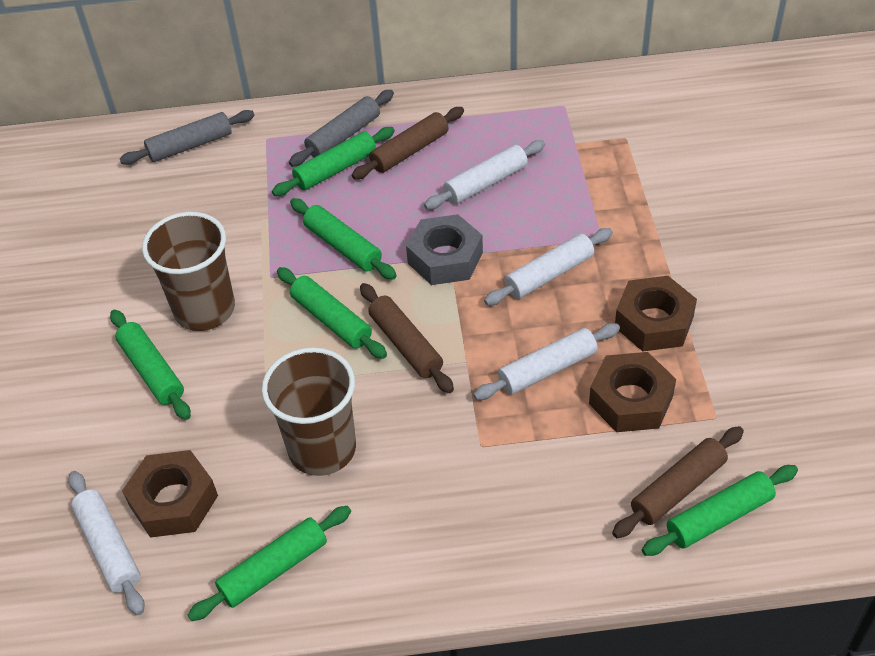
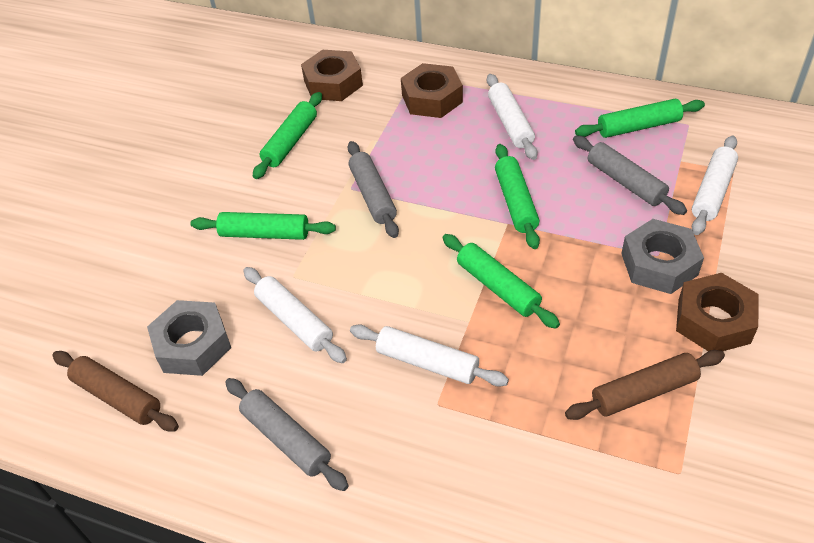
brown cup: 2 -> 0
brown rolling pin: 3 -> 2
green rolling pin: 6 -> 5
grey nut: 1 -> 2
grey rolling pin: 2 -> 3

